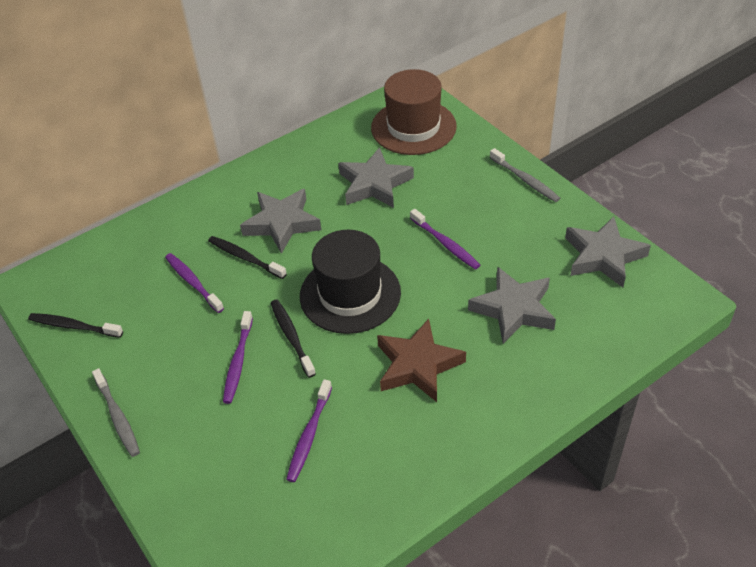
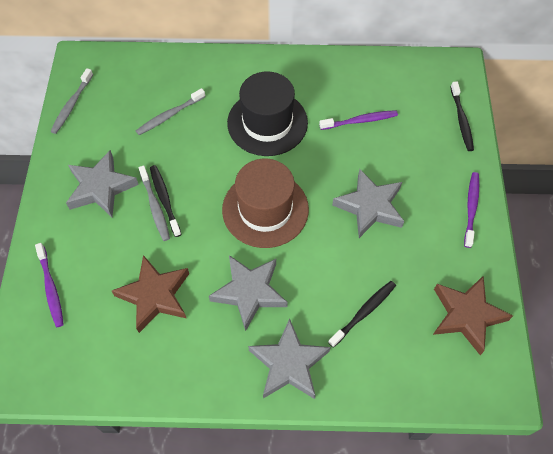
brown star: 1 -> 2
grey toothbrush: 2 -> 3
purple toothbrush: 4 -> 3

